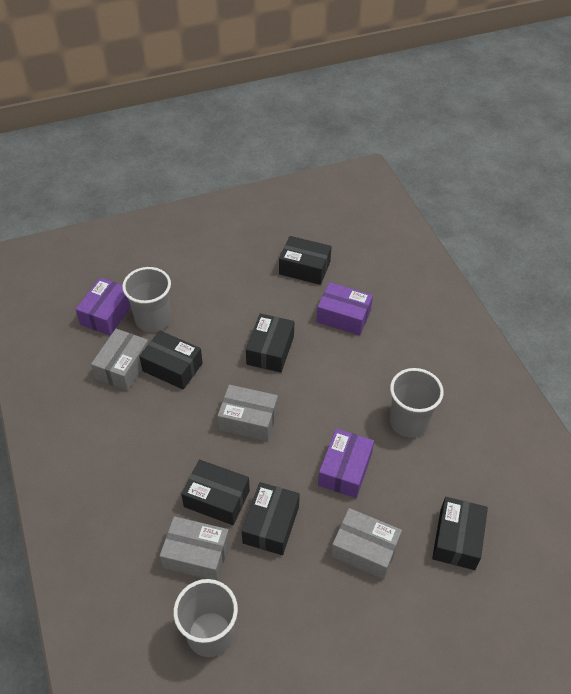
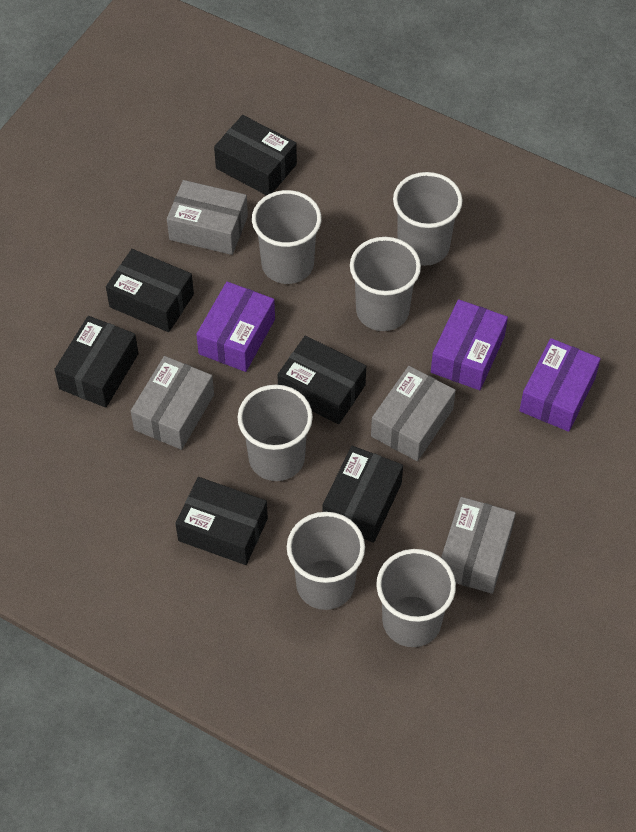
grey cup: 3 -> 6

